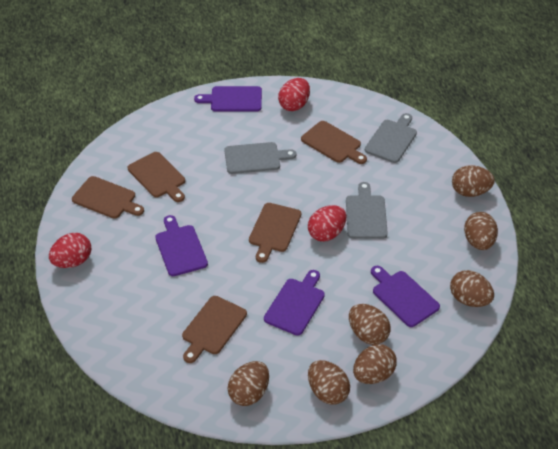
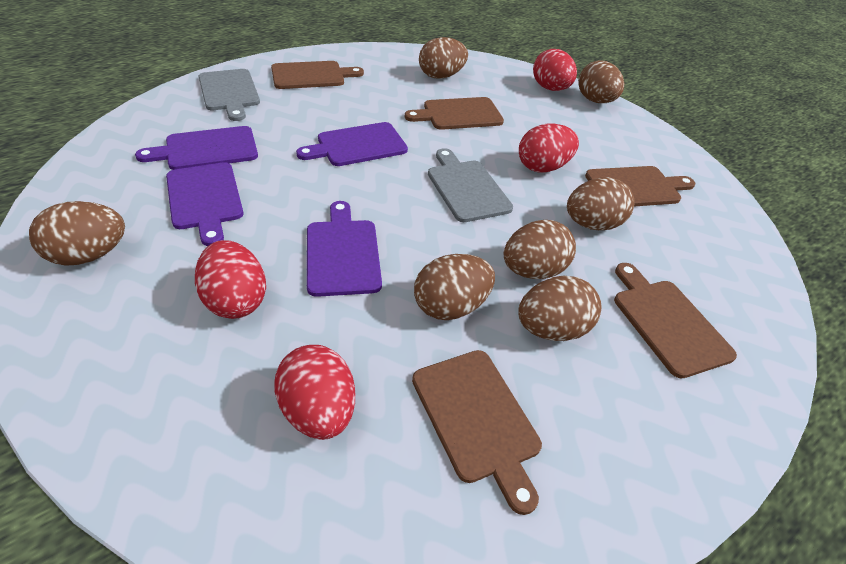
grey cutting board: 3 -> 2
red egg: 3 -> 4

